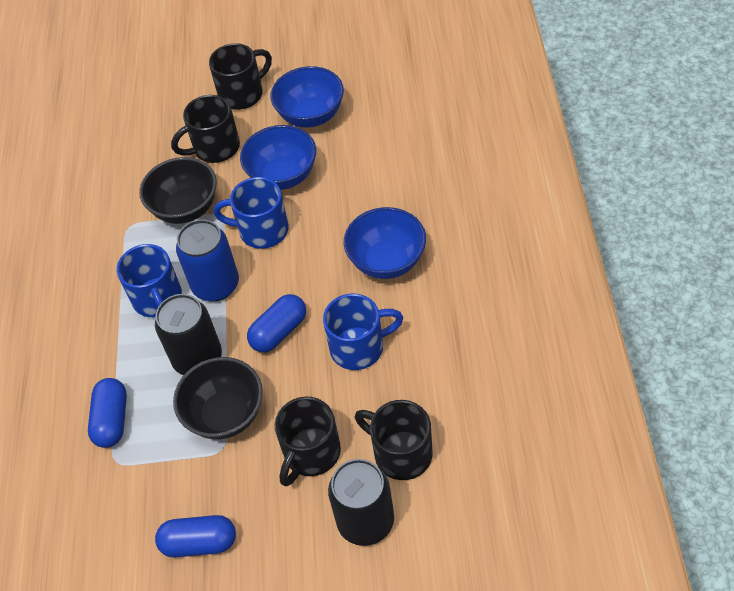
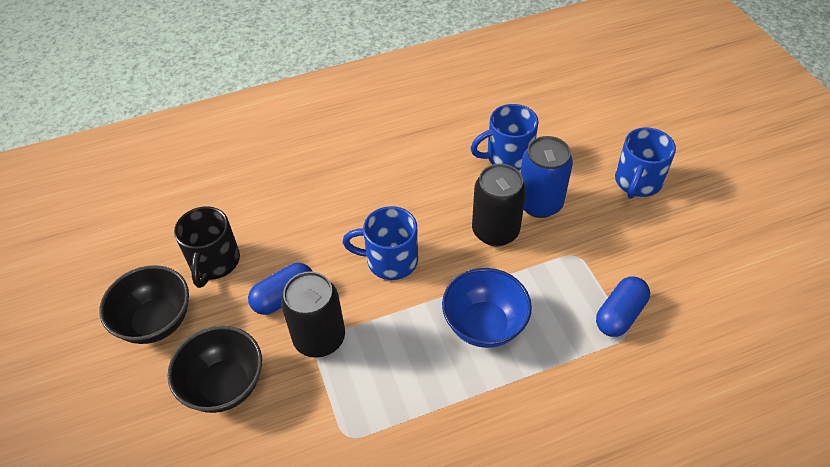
black mug: 4 -> 1
blue bowl: 3 -> 1
blue capsule: 3 -> 2

